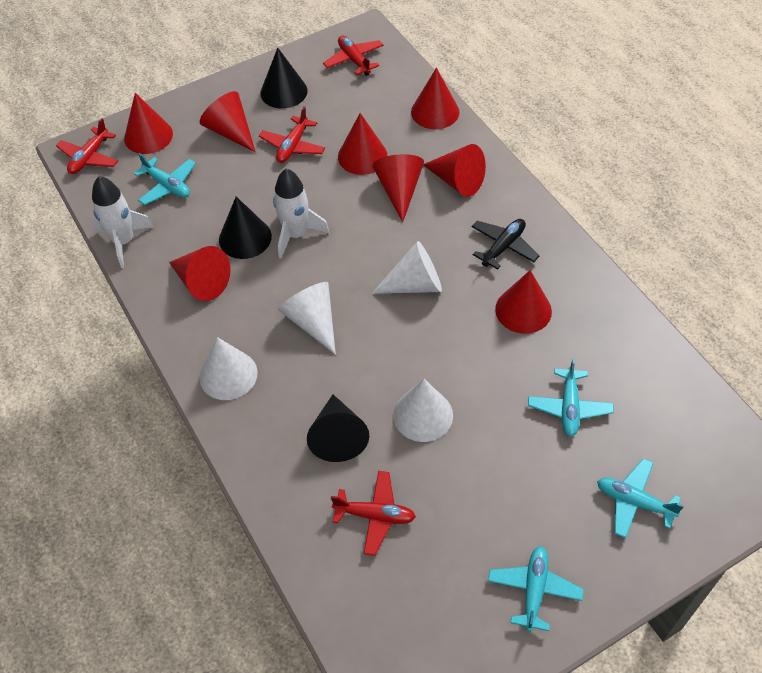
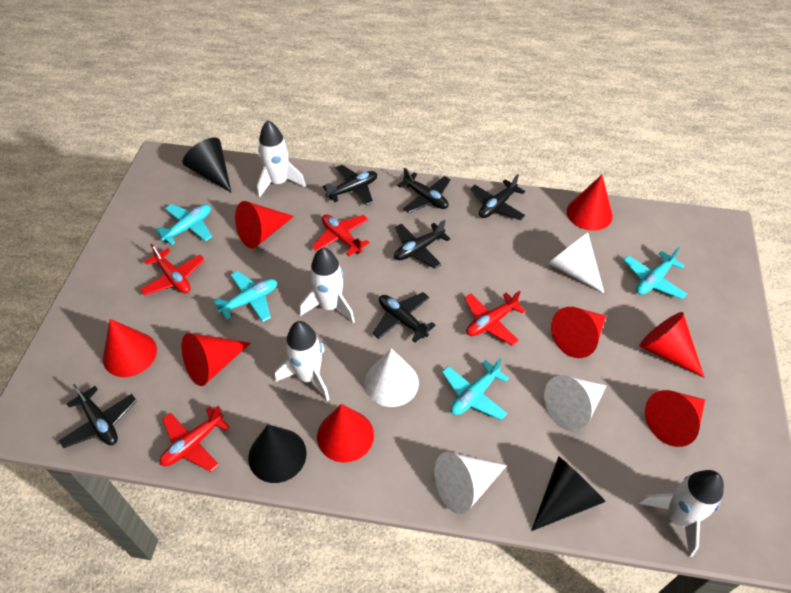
black plane: 1 -> 6
white rocket: 2 -> 4

